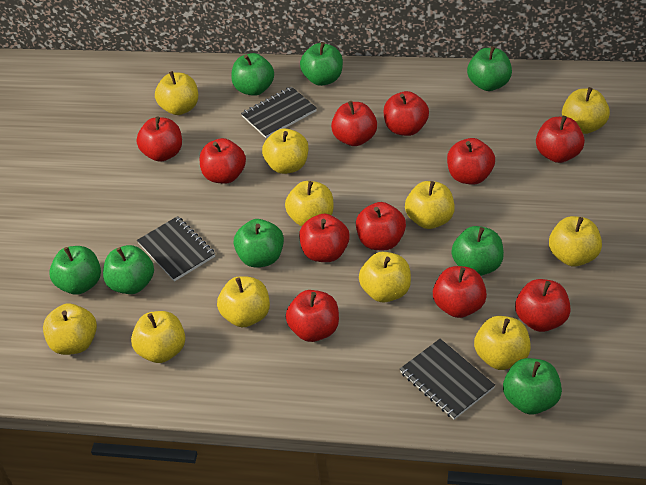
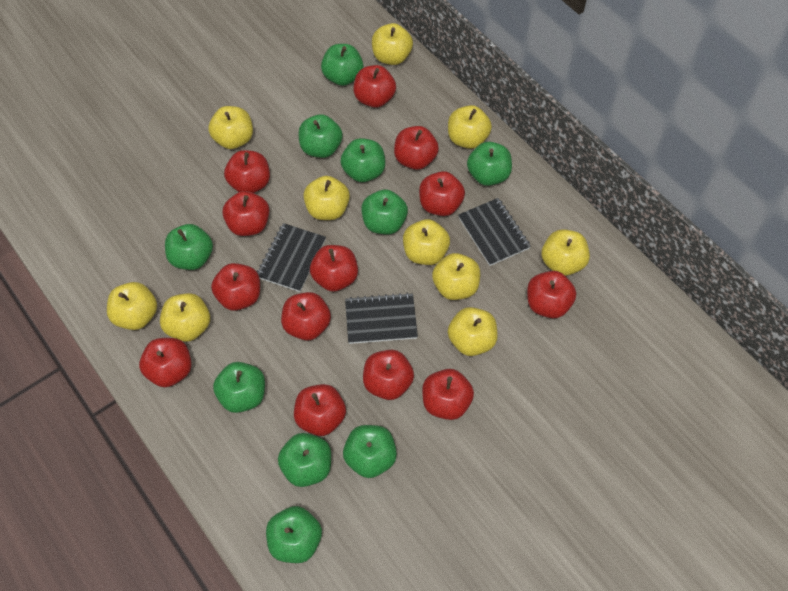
green apple: 8 -> 10
red apple: 11 -> 13
yellow apple: 11 -> 10

